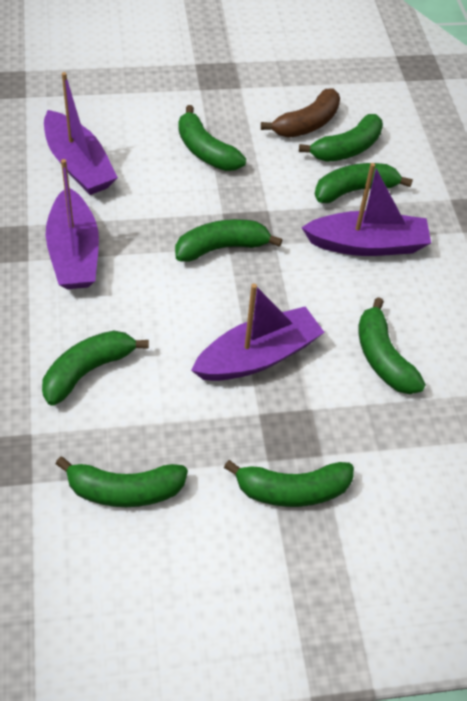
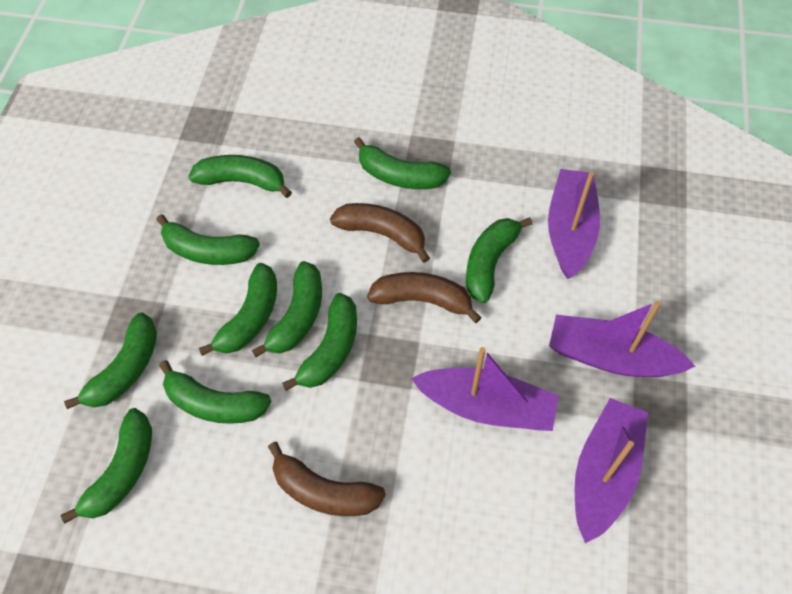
brown banana: 1 -> 3
green banana: 8 -> 10

